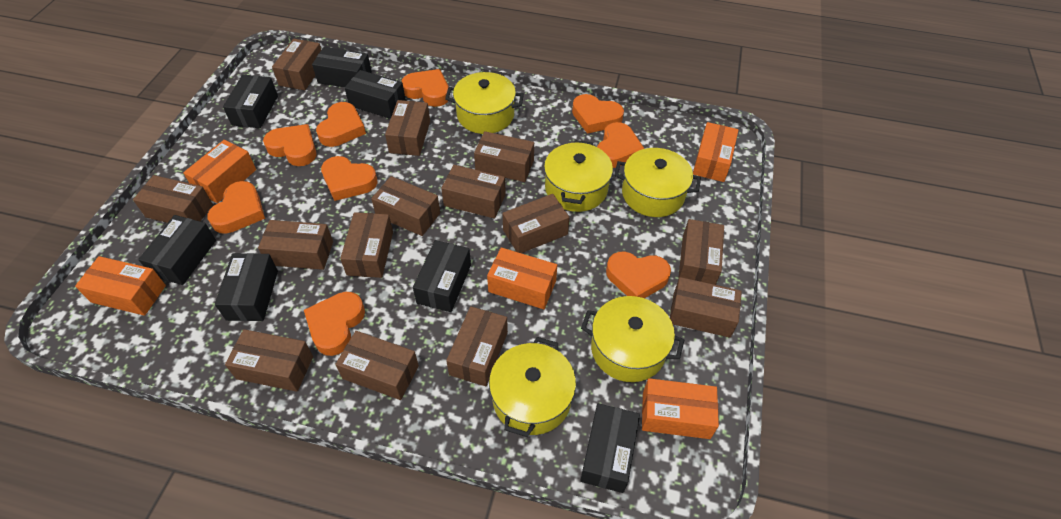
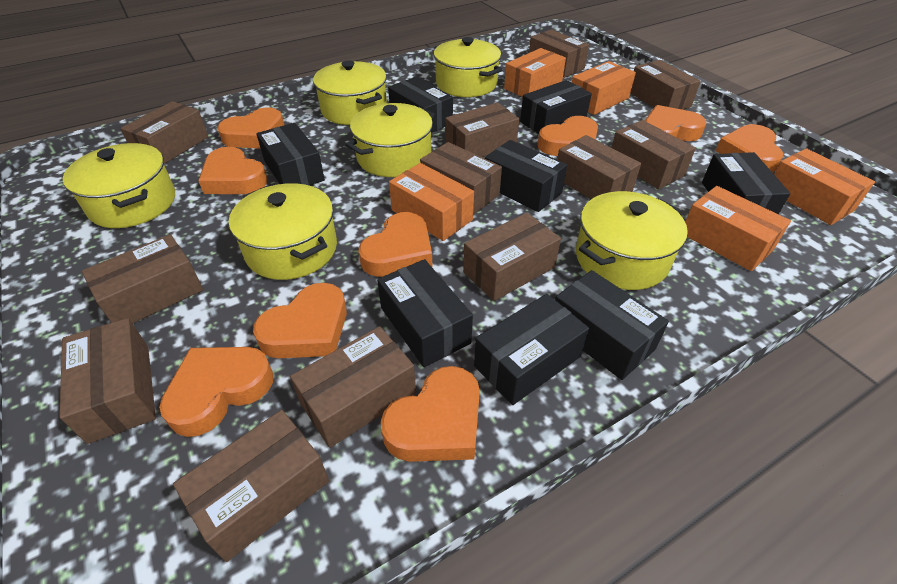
black box: 7 -> 8
brown box: 14 -> 12
yellow pot: 5 -> 6

